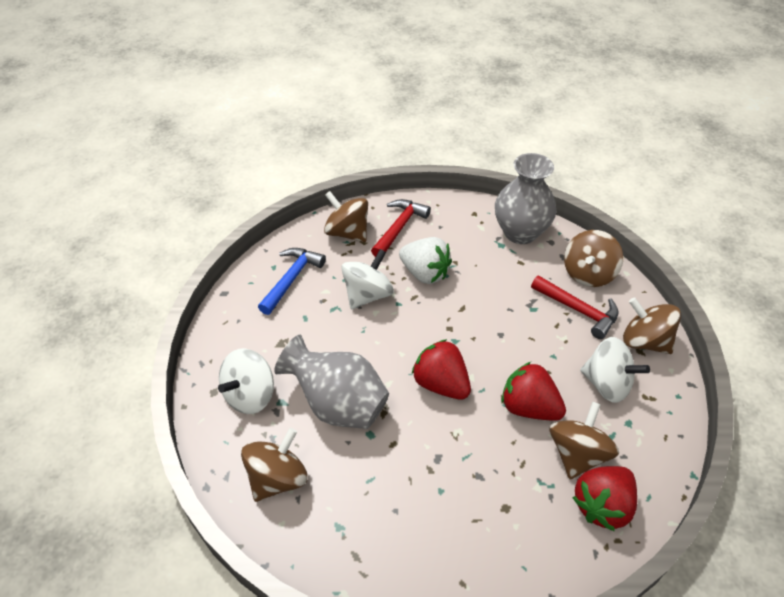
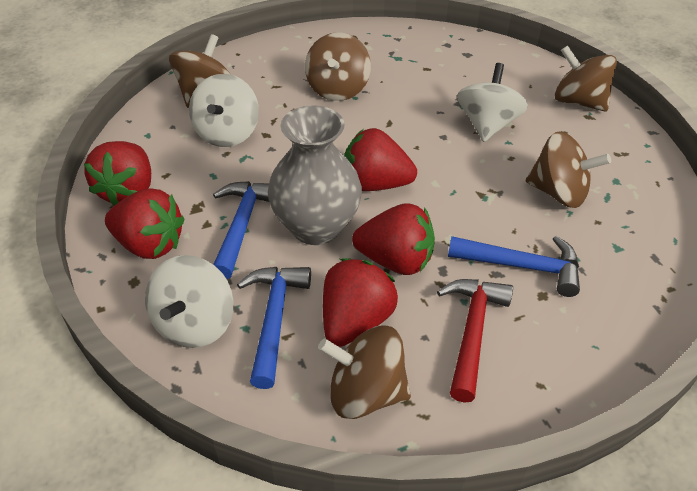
blue hammer: 1 -> 3
grey vase: 2 -> 1
red hammer: 2 -> 1
red strawberry: 3 -> 5
white strawberry: 1 -> 0

